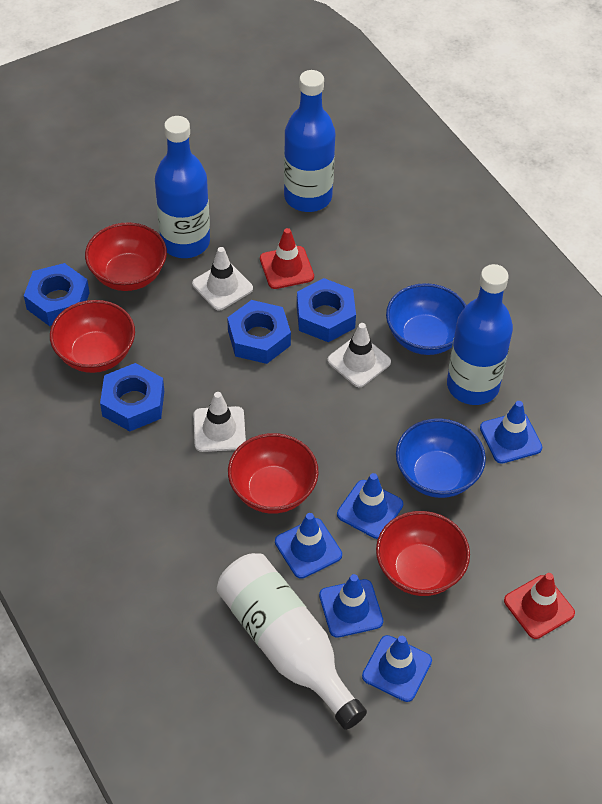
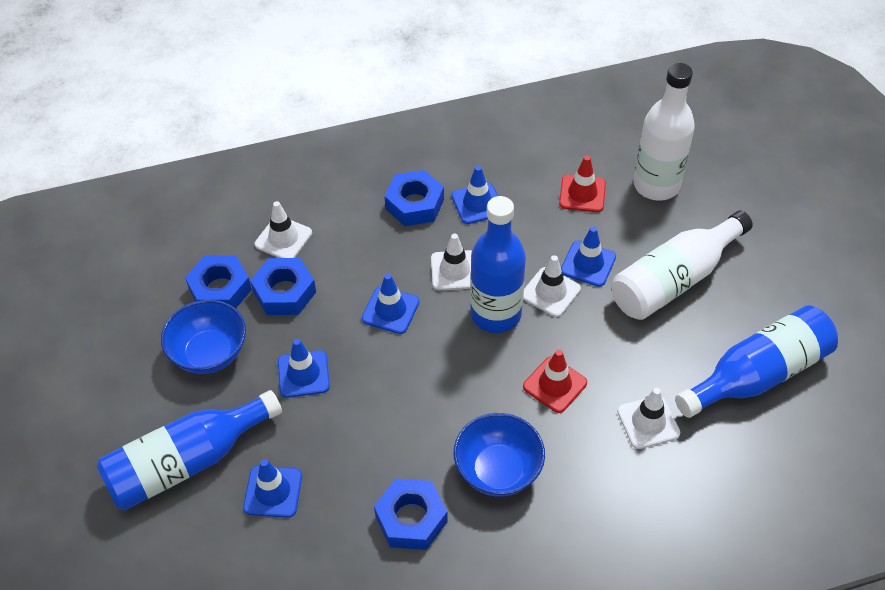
red bowl: 4 -> 0
white bottle: 1 -> 2
white traffic cone: 3 -> 4

